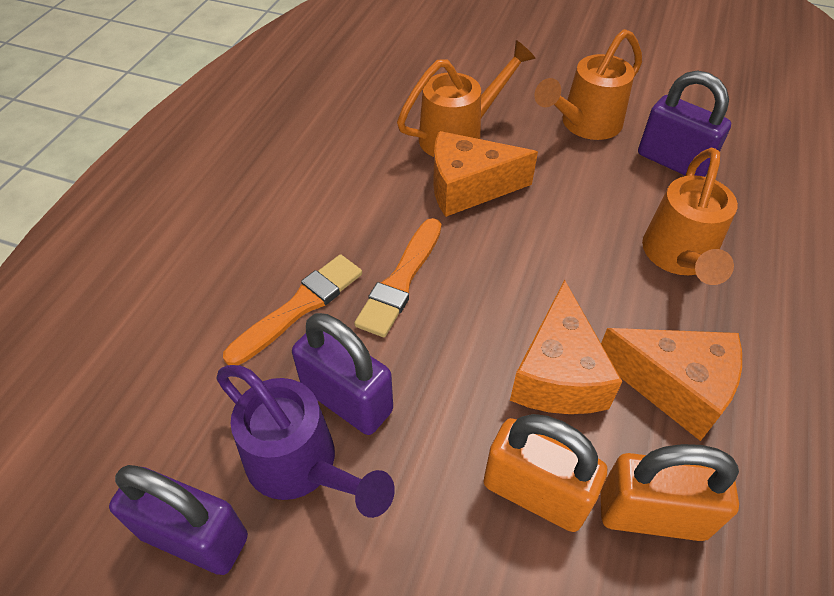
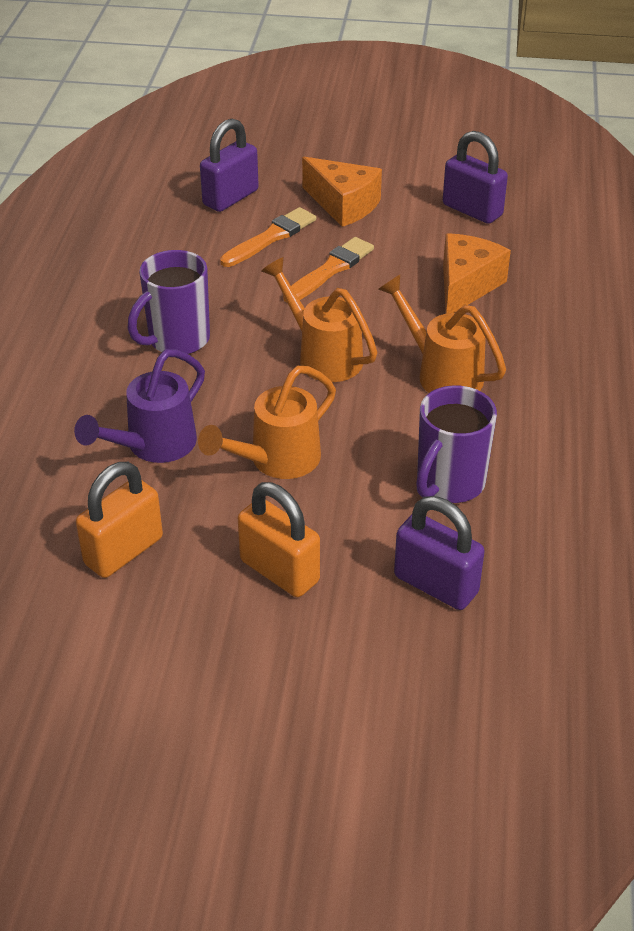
orange cheese: 3 -> 2
purple mug: 0 -> 2

